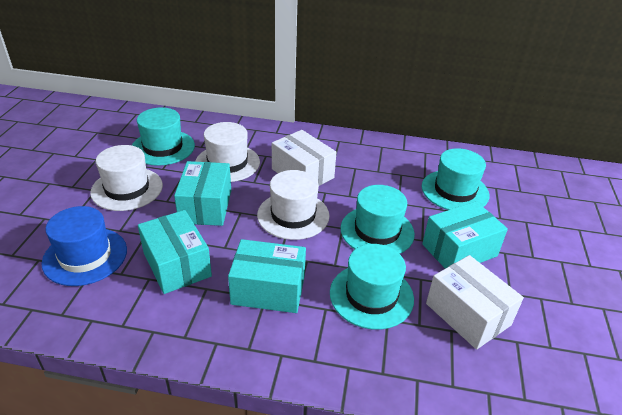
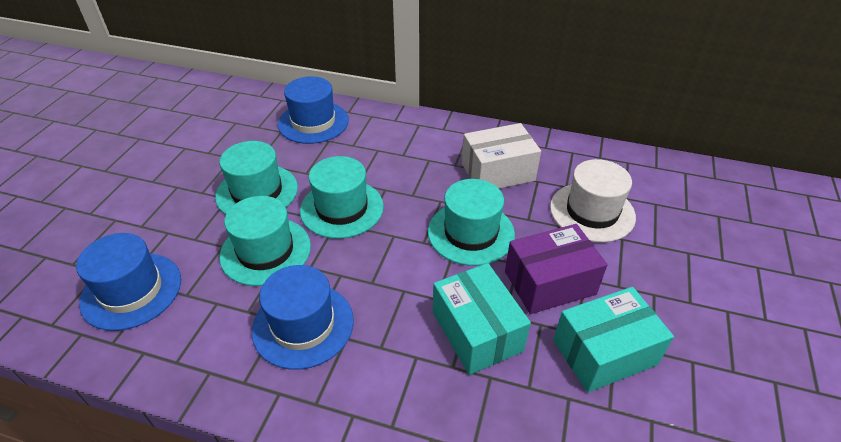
blue hat: 1 -> 3
purple box: 0 -> 1
turquoise box: 4 -> 2
white box: 2 -> 1
white hat: 3 -> 1

